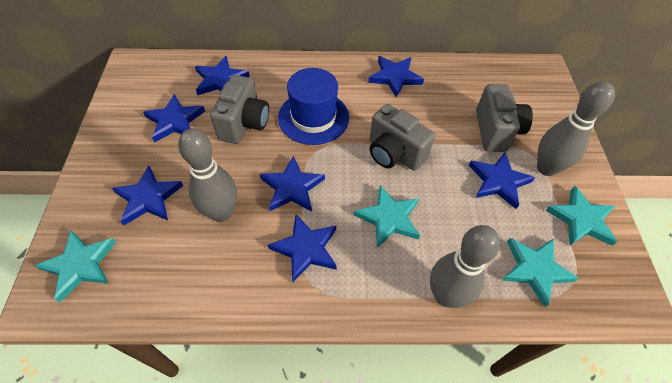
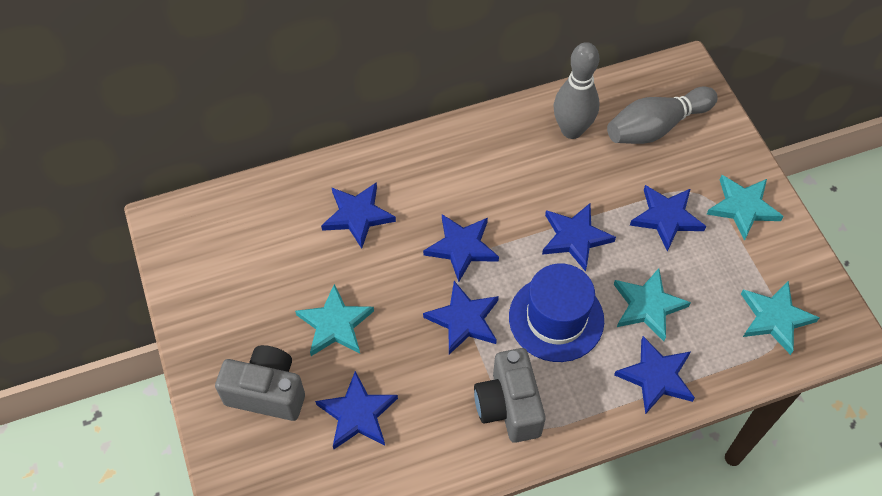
grey bowling pin: 3 -> 2
grey camera: 3 -> 2

